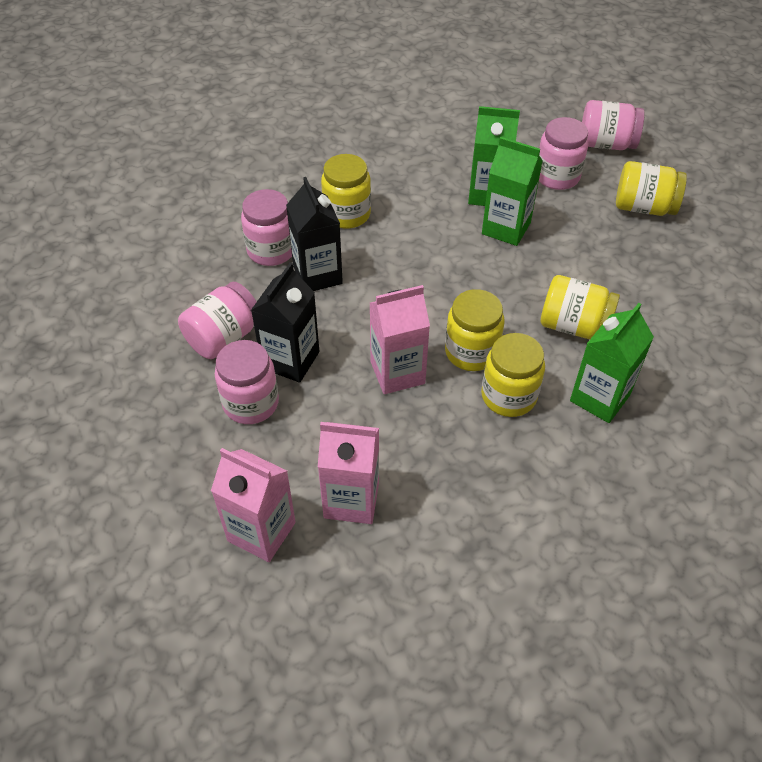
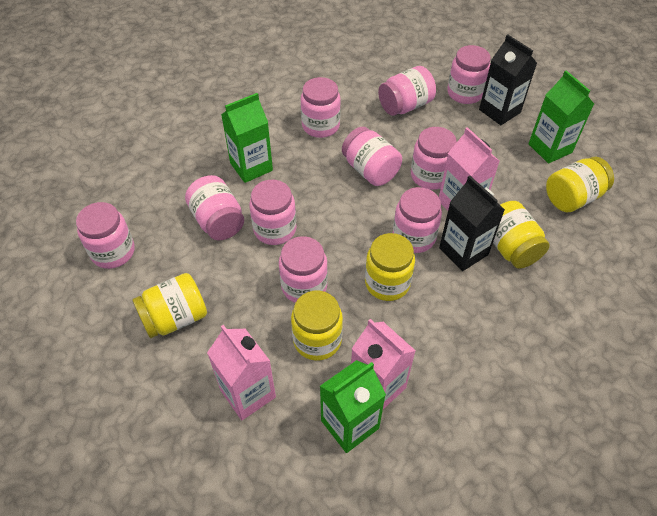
pink jar: 5 -> 10

